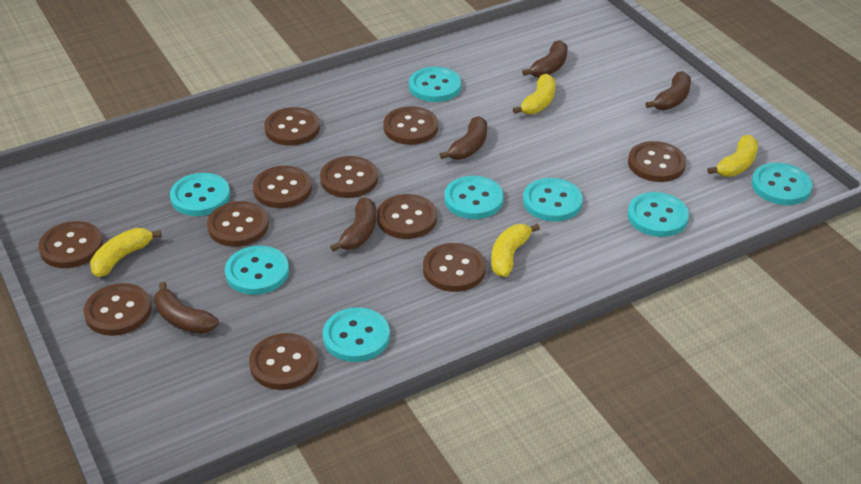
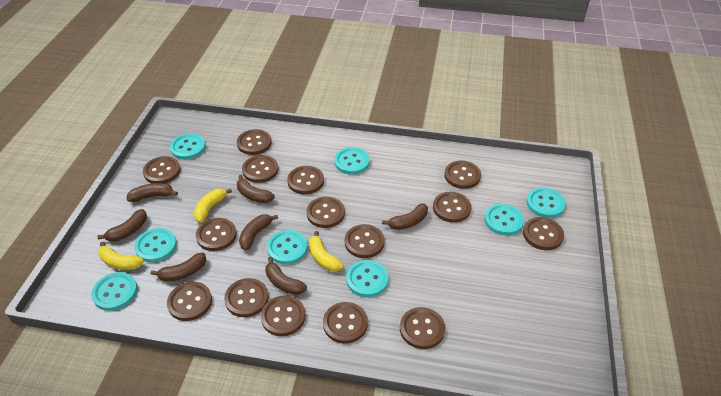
brown banana: 5 -> 7
brown button: 11 -> 15
yellow banana: 4 -> 3

